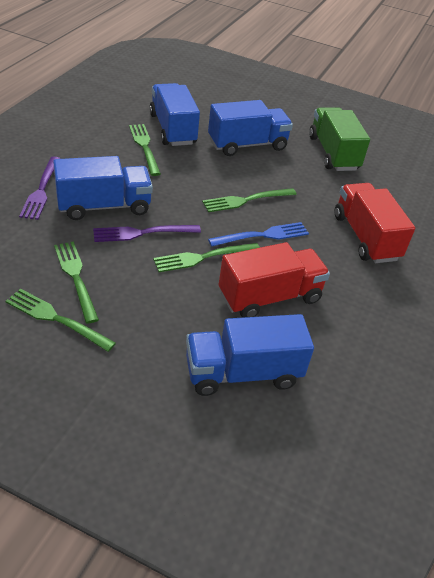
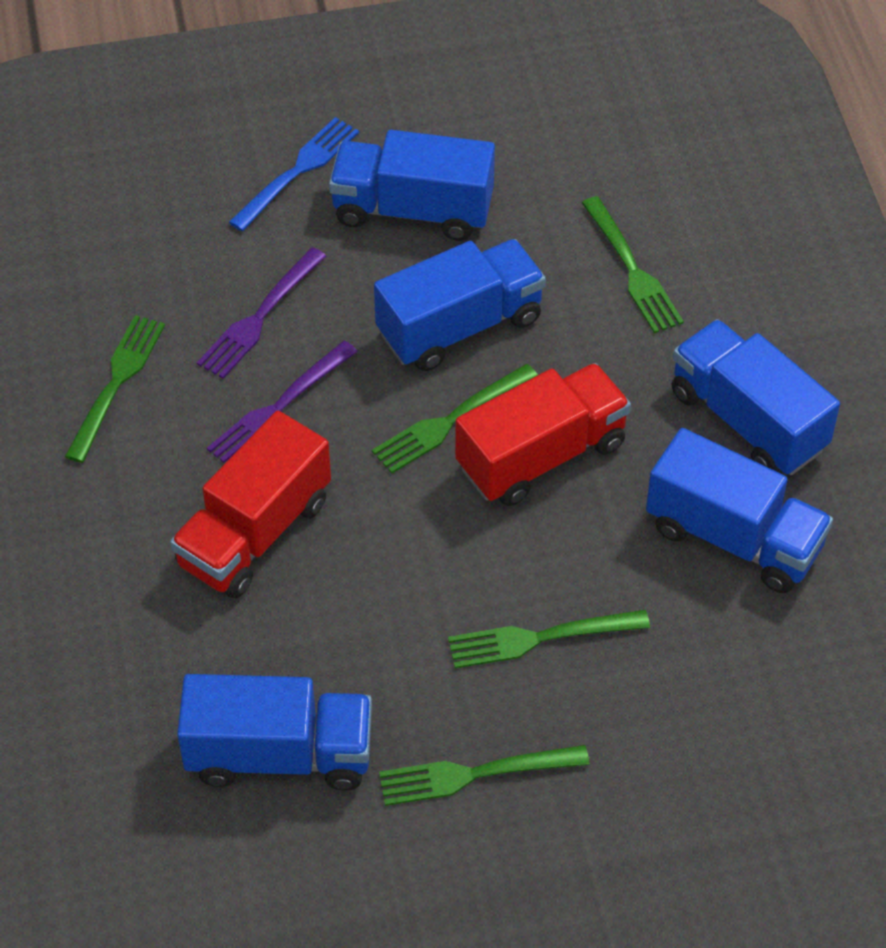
blue truck: 4 -> 5
green truck: 1 -> 0

